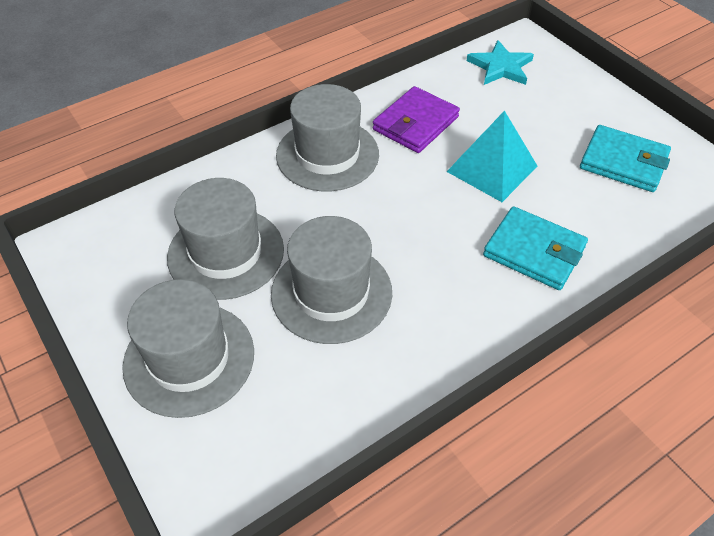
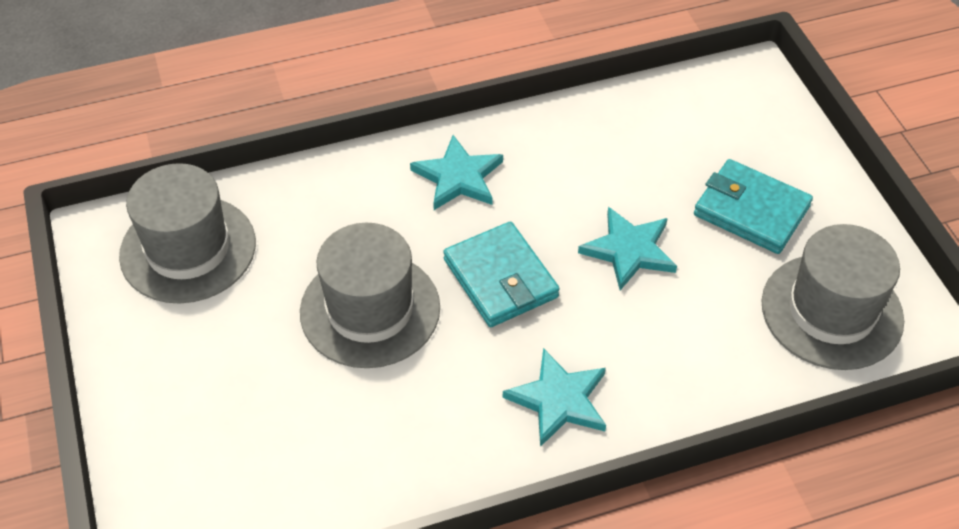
grey hat: 4 -> 3
purple wallet: 1 -> 0
turquoise pyramid: 1 -> 0
turquoise star: 1 -> 3

